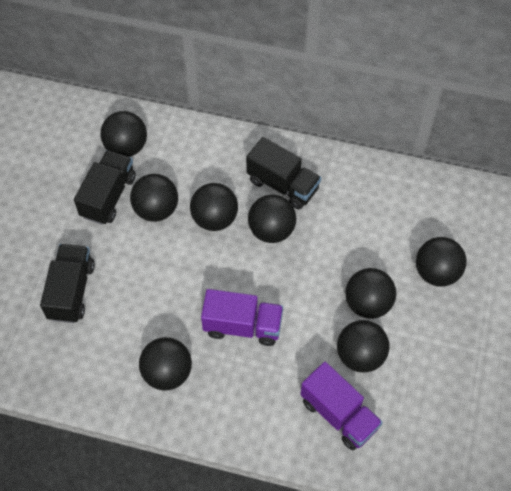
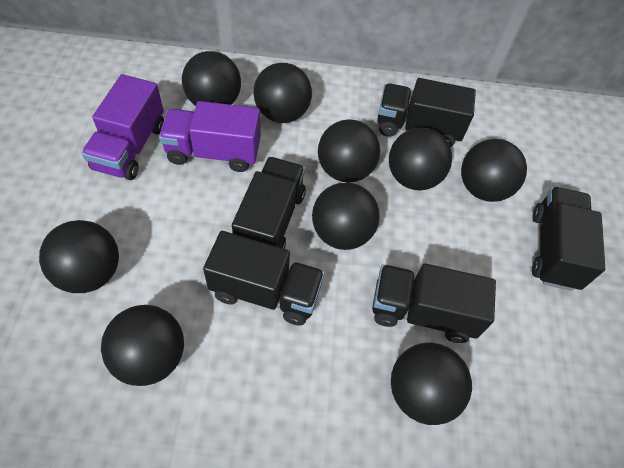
black ball: 8 -> 9
black truck: 3 -> 5

